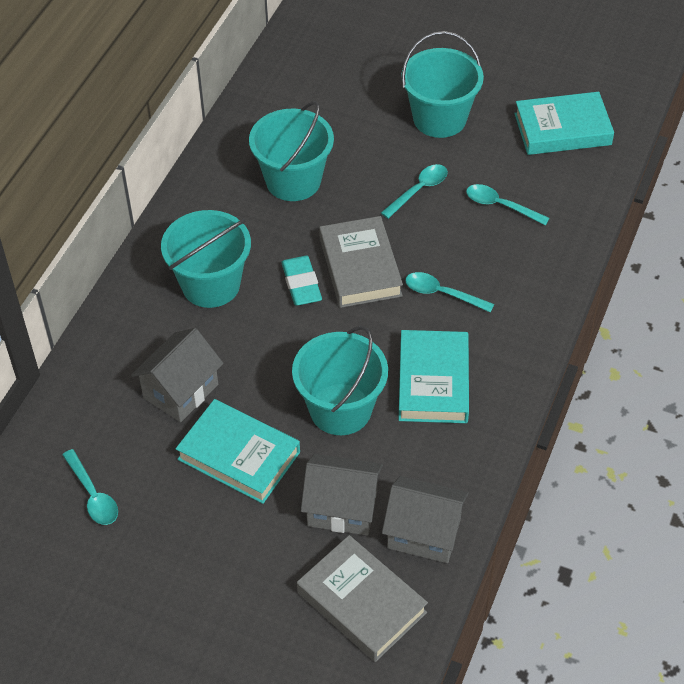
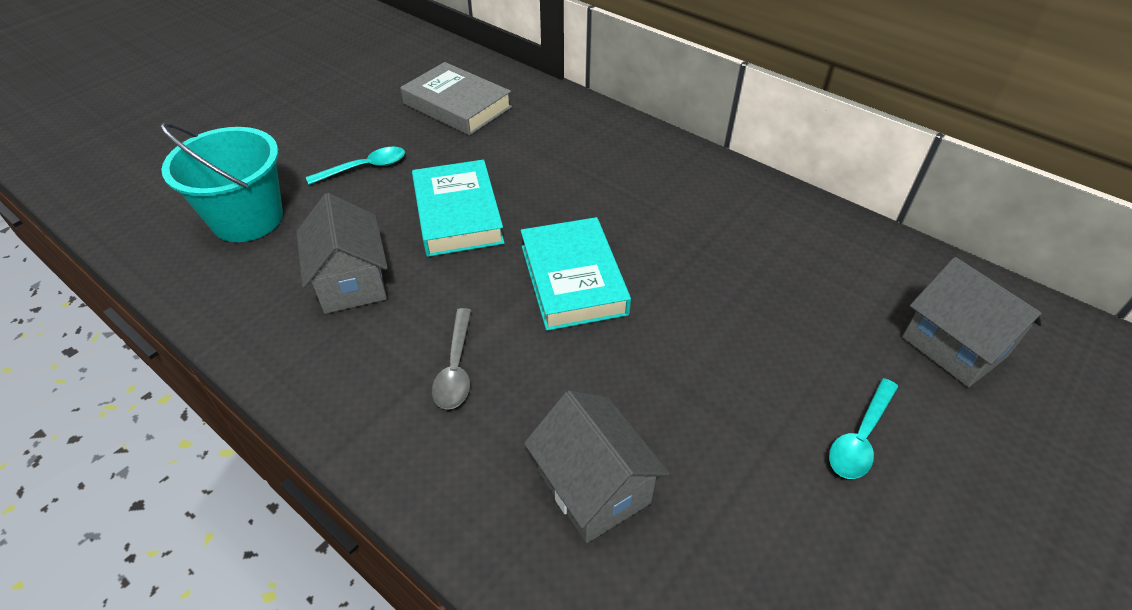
grey book: 2 -> 1
grey spoon: 0 -> 1
turquoise book: 3 -> 2
turquoise bucket: 4 -> 1
turquoise eraser: 1 -> 0
turquoise spoon: 4 -> 2

